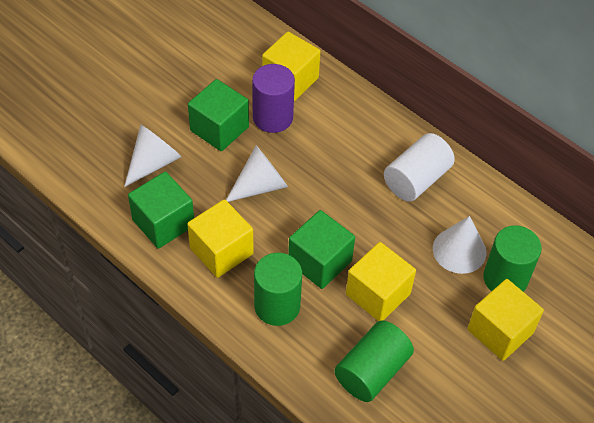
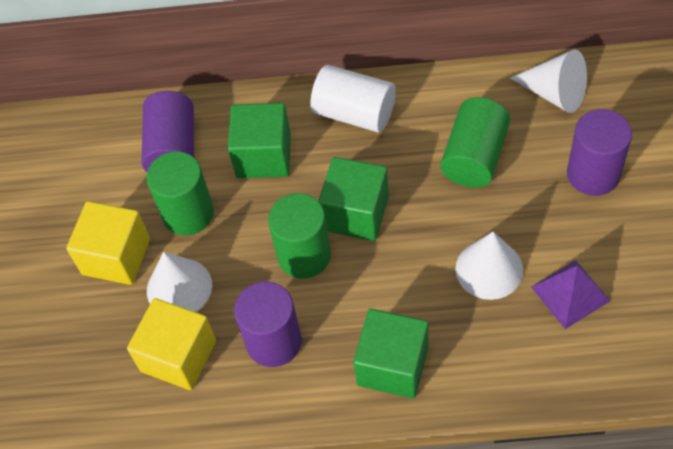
purple cylinder: 1 -> 3
purple pyramid: 0 -> 1
yellow cube: 4 -> 2

